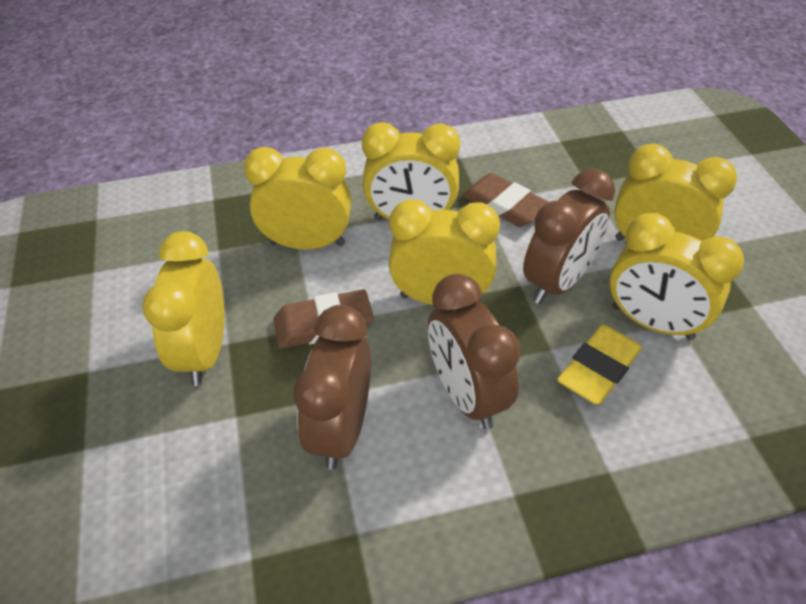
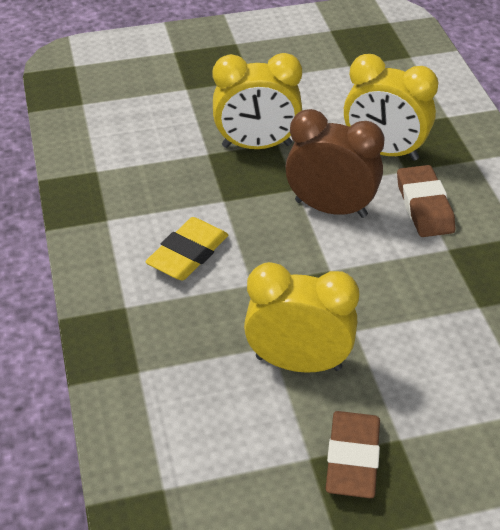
brown clock: 3 -> 1
yellow clock: 6 -> 3

